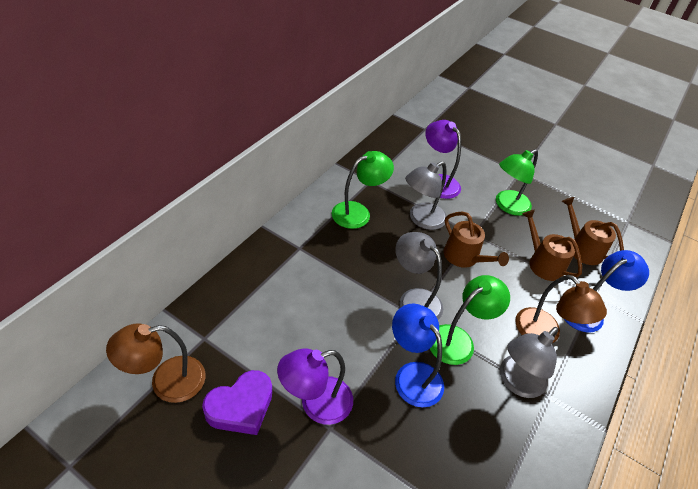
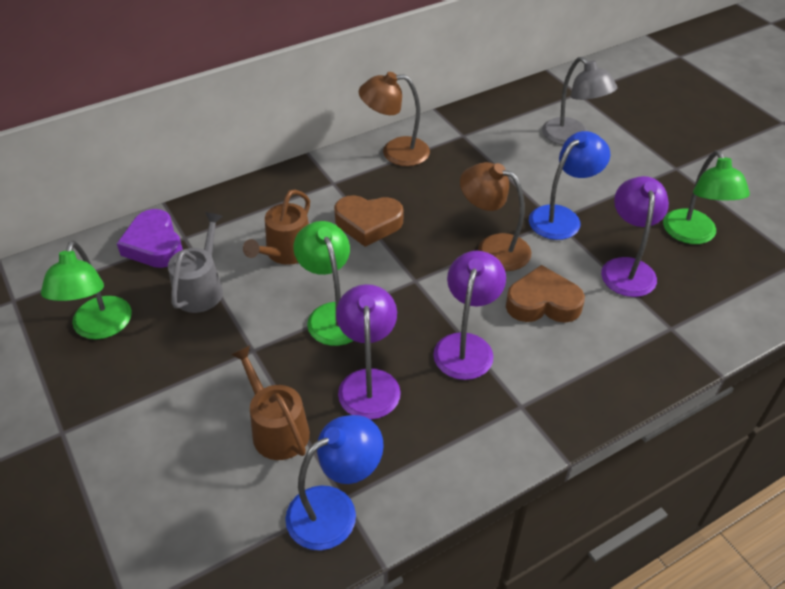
brown heart: 0 -> 2
brown watering can: 3 -> 2
grey lamp: 3 -> 1
grey watering can: 0 -> 1
purple lamp: 2 -> 3

